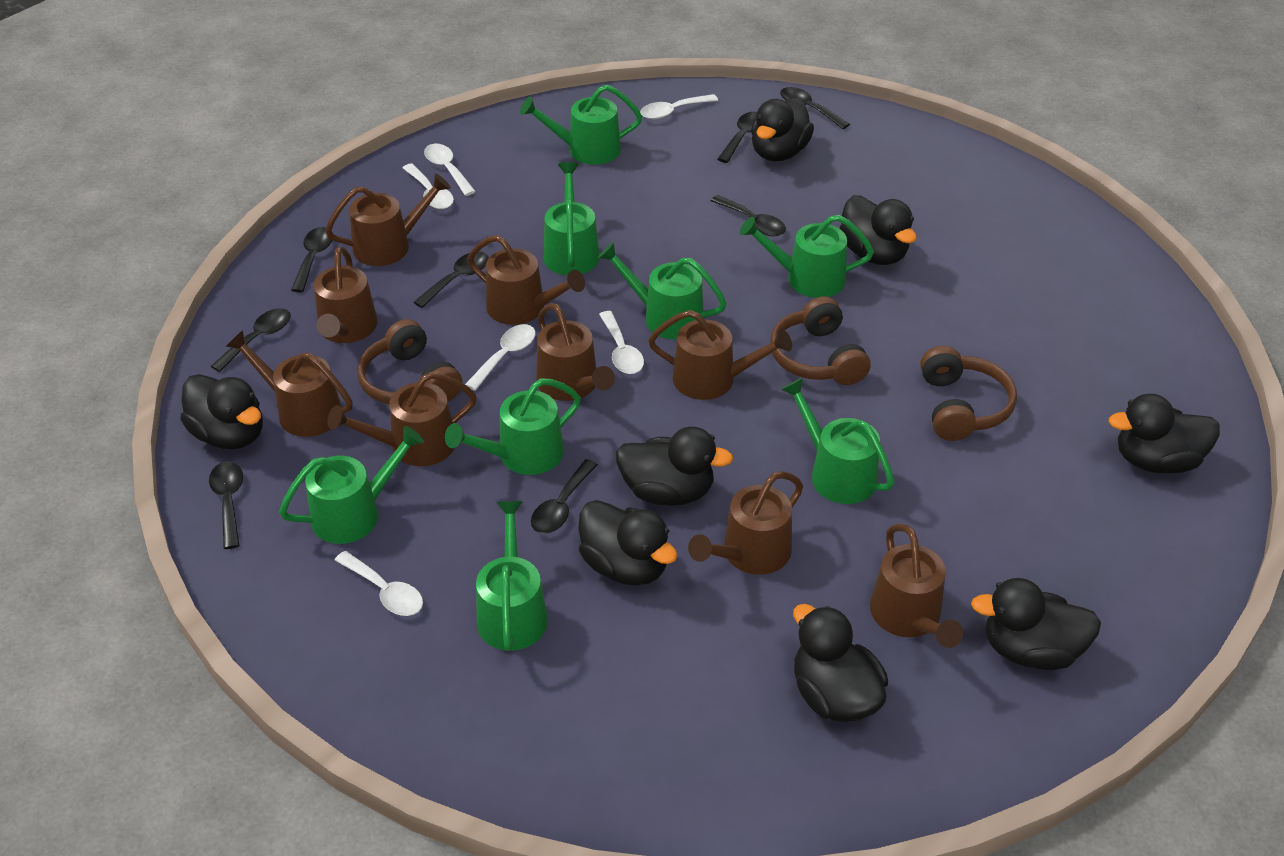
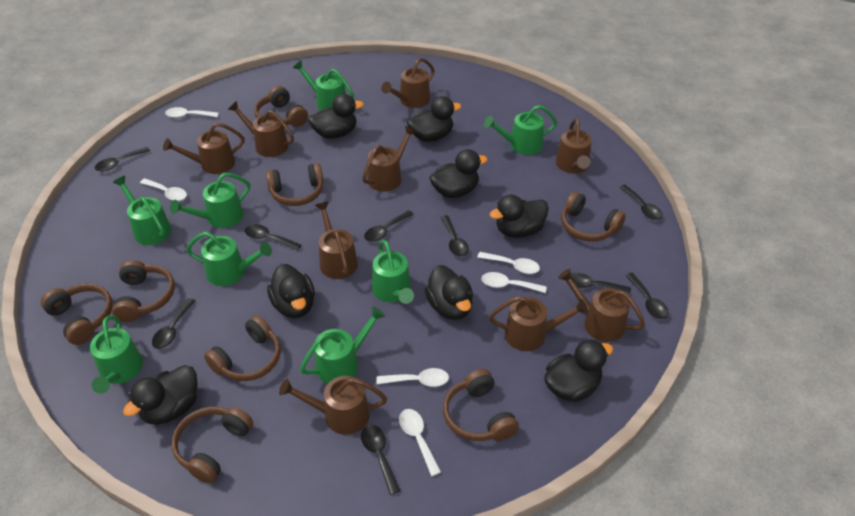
black spoon: 8 -> 9
brown headphones: 3 -> 8

